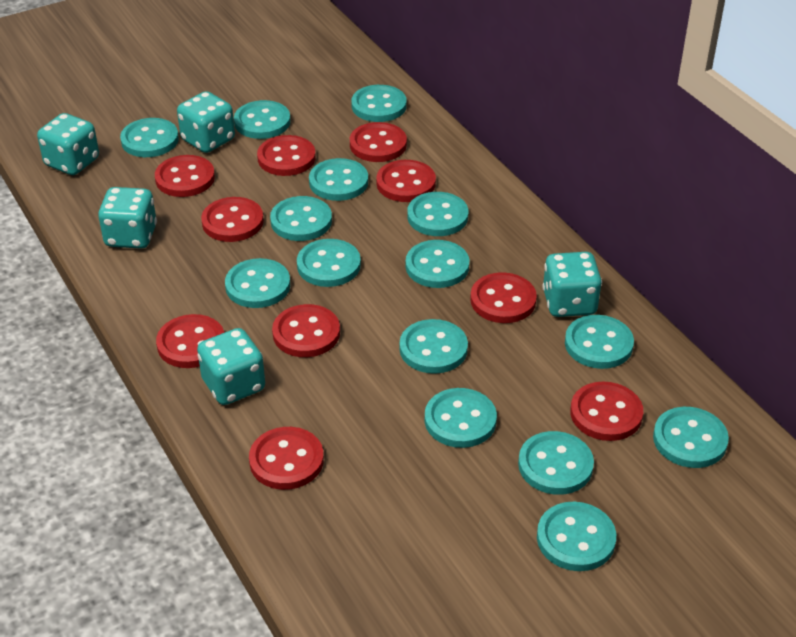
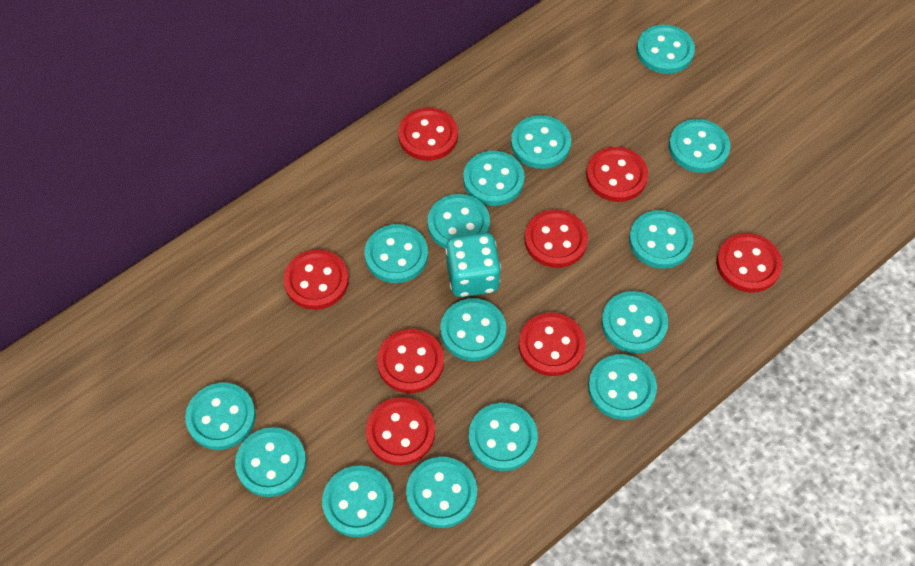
red button: 10 -> 8
turquoise dice: 5 -> 1

